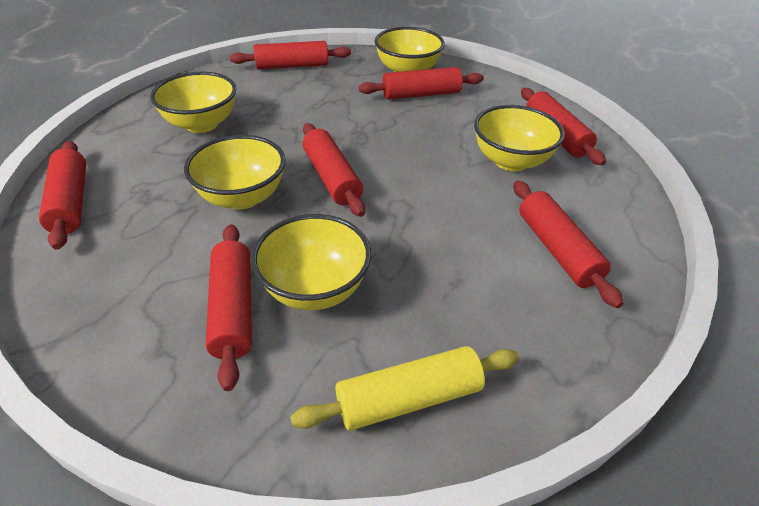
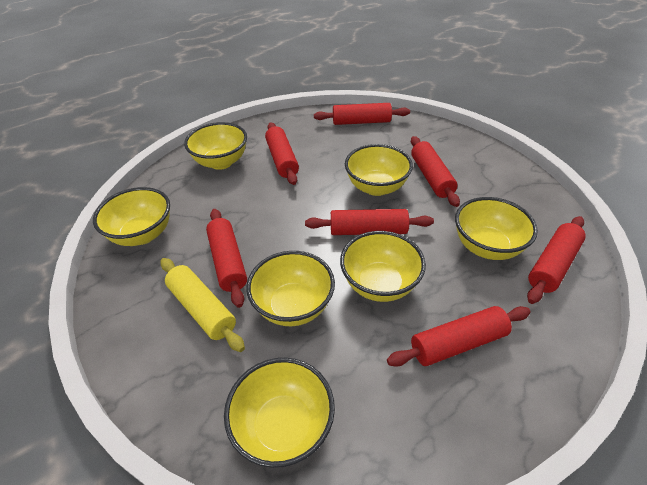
yellow bowl: 5 -> 7

